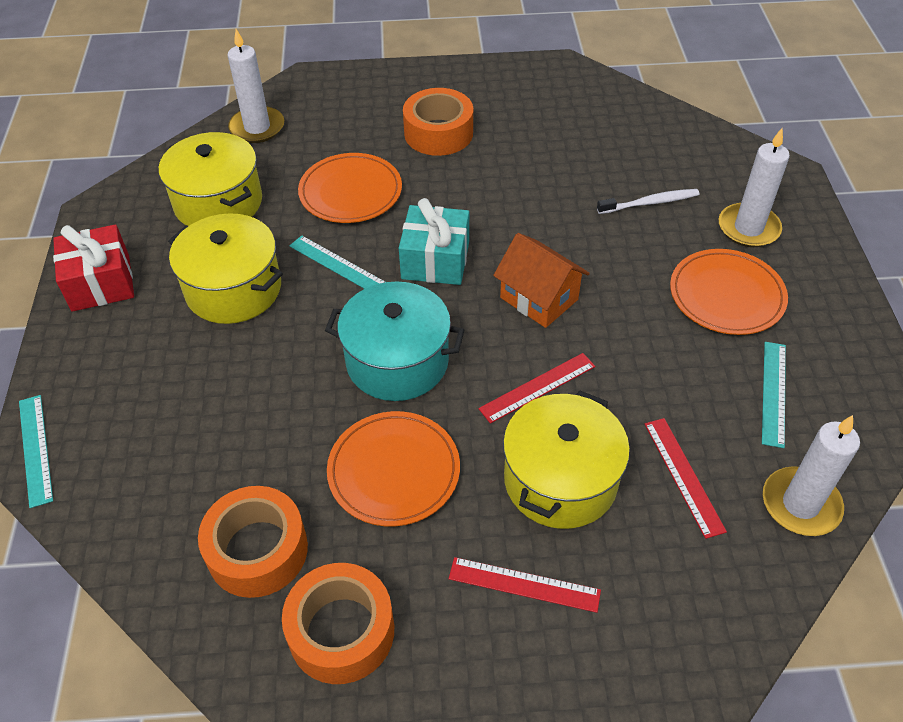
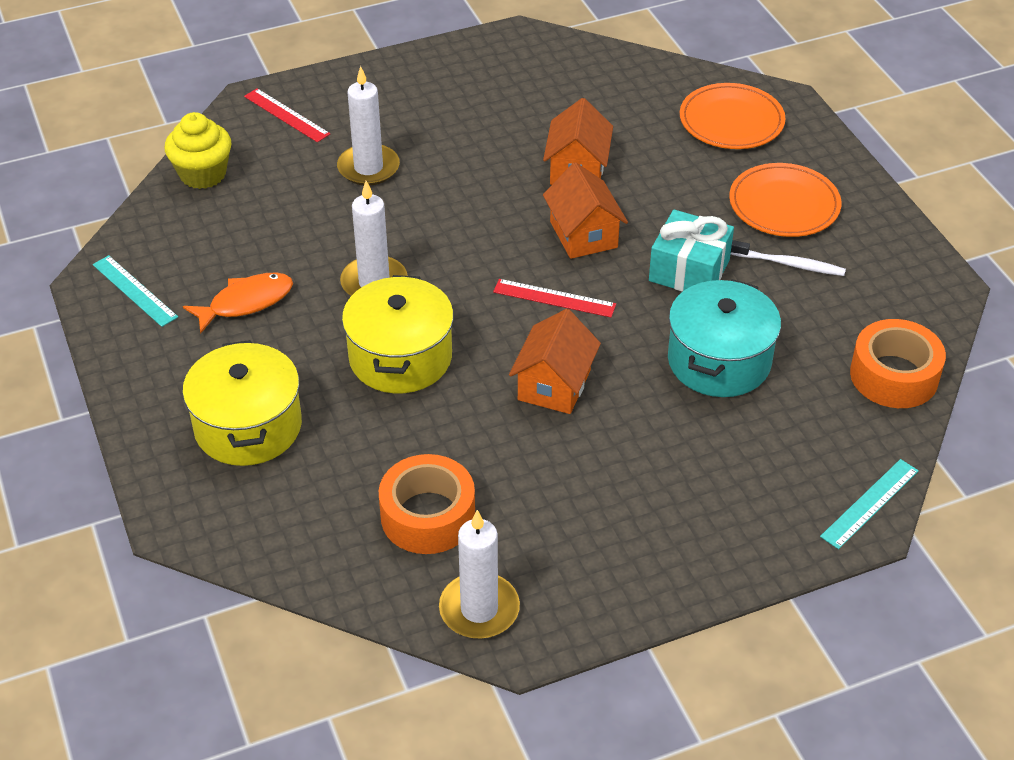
orange fish: 0 -> 1
orange house: 1 -> 3
orange plate: 3 -> 2
orange tape: 3 -> 2
red gift: 1 -> 0
red ruler: 3 -> 2
turquoise ruler: 3 -> 2
yellow cupcake: 0 -> 1
yellow pot: 3 -> 2

